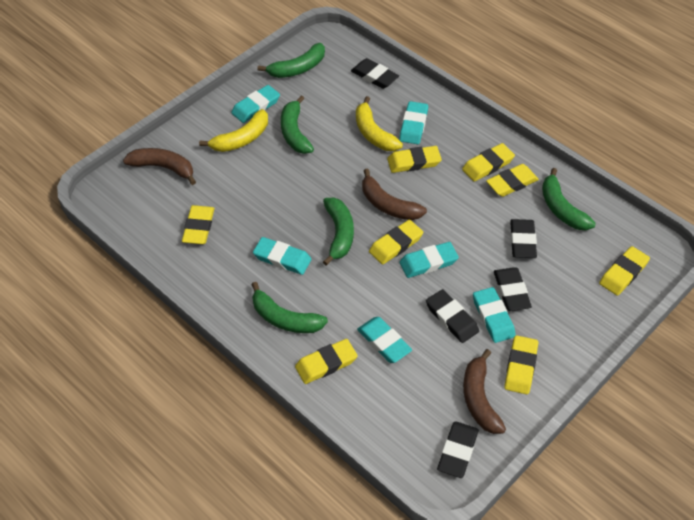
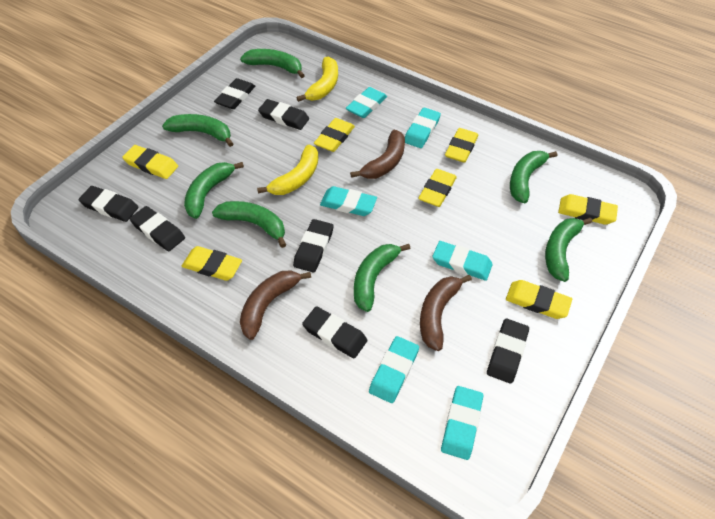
black eraser: 5 -> 7
green banana: 5 -> 7
yellow eraser: 8 -> 7

